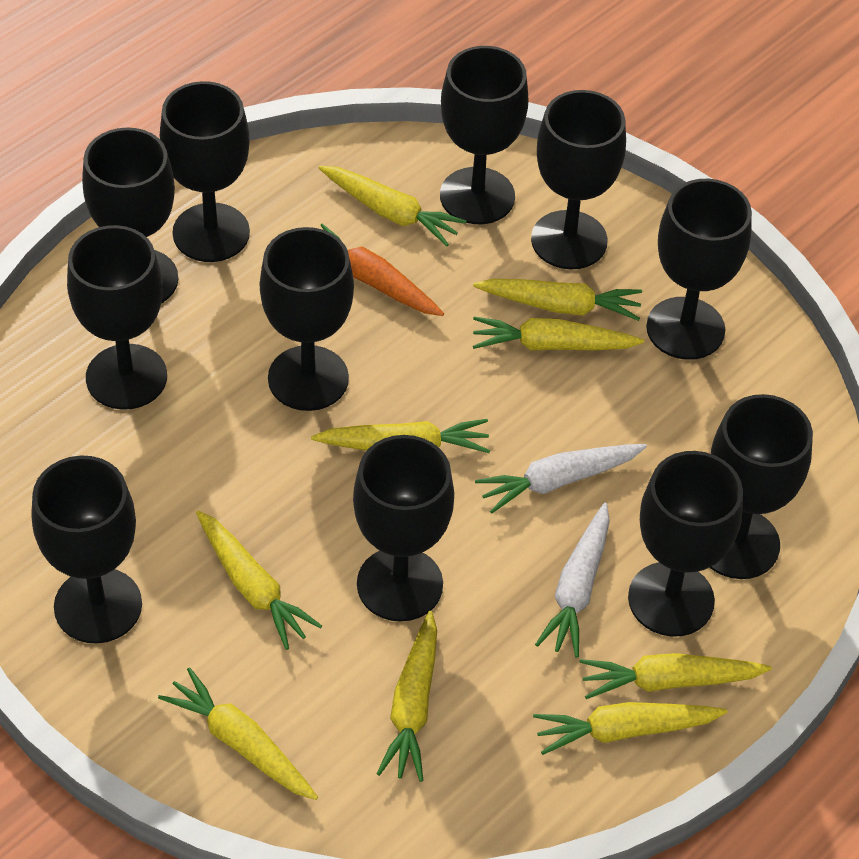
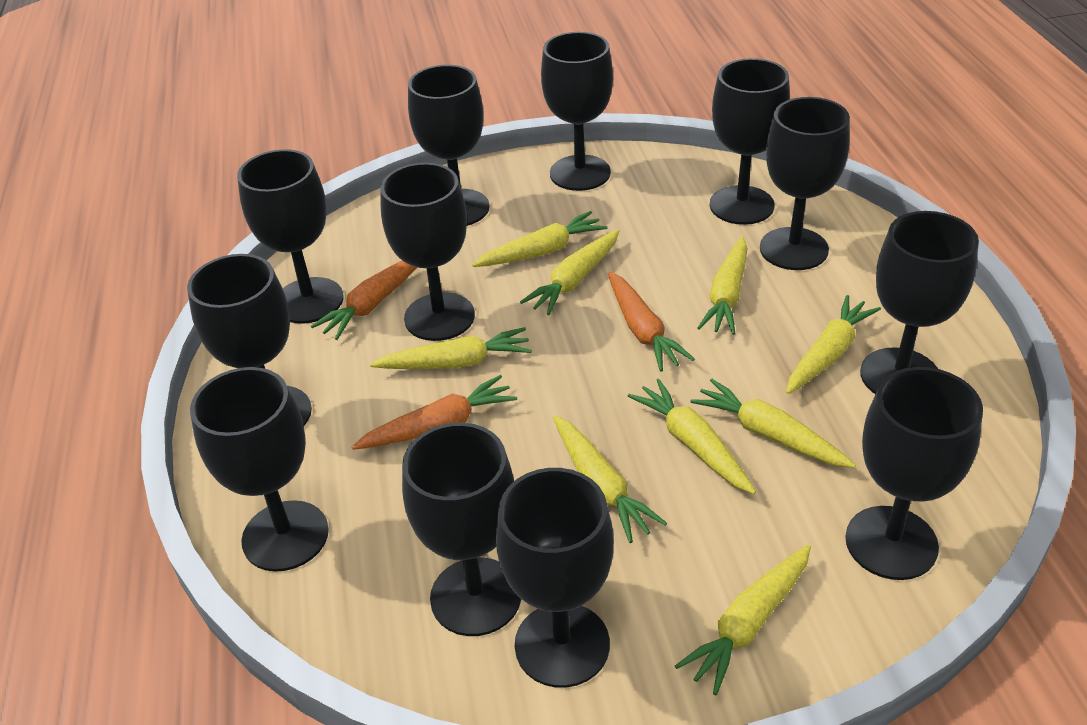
black goblet: 11 -> 12
orange carrot: 1 -> 3
white carrot: 2 -> 0

